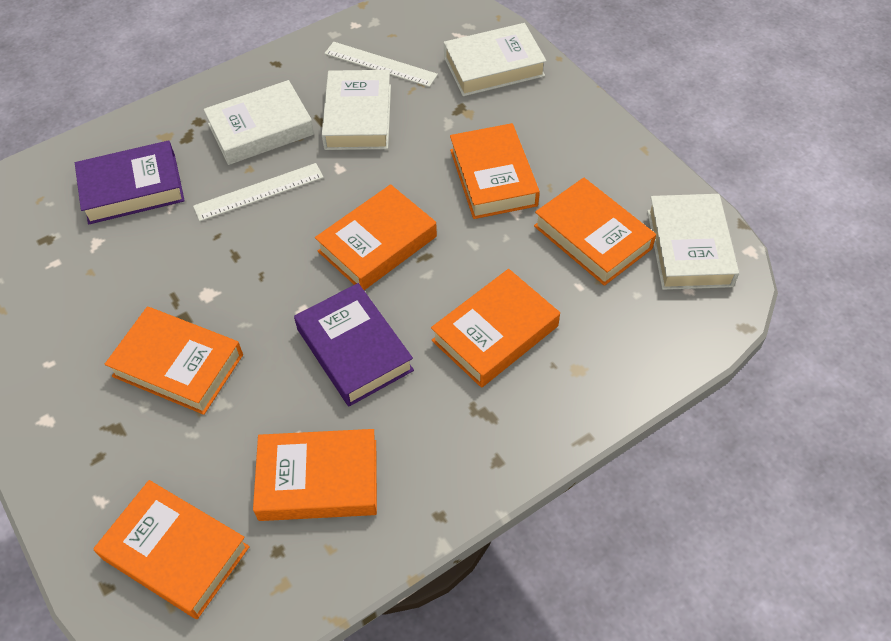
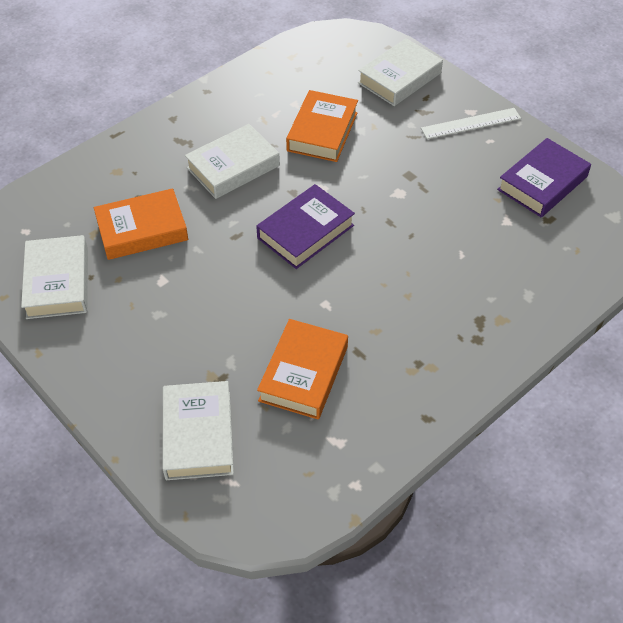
orange book: 7 -> 3
white ruler: 2 -> 1

